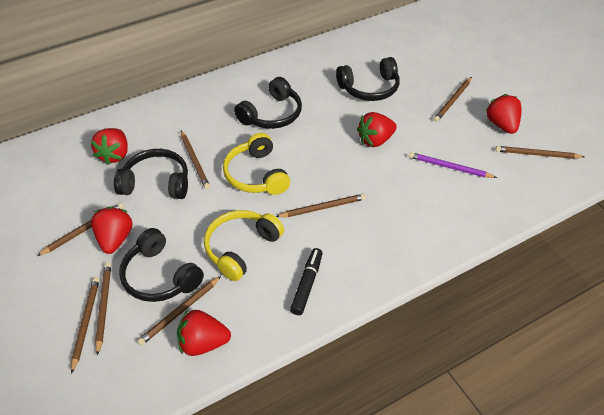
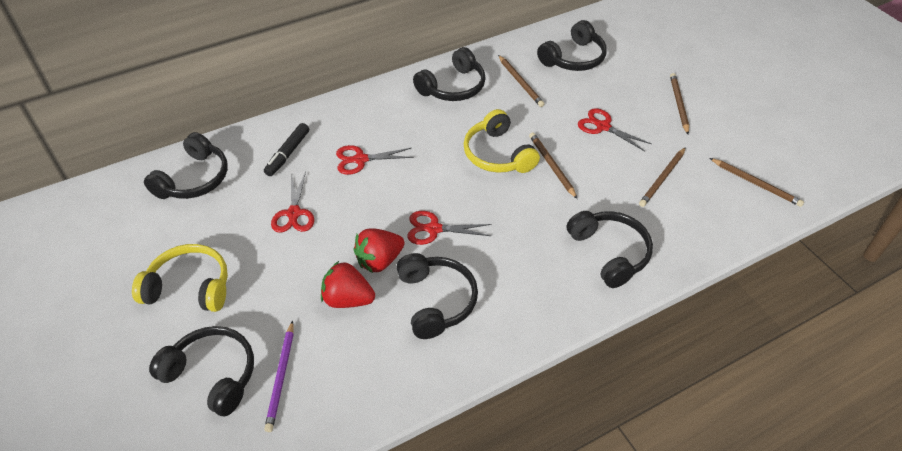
black headphones: 4 -> 6
brown pencil: 8 -> 5
red scissors: 0 -> 4
red strawberry: 5 -> 2

